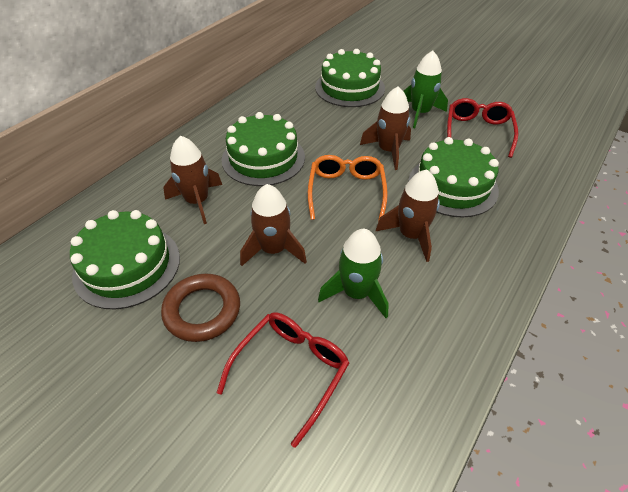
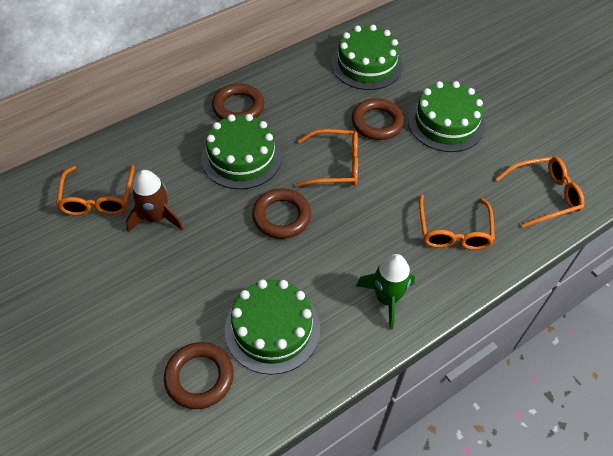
brown ring: 1 -> 4
brown rocket: 4 -> 1
green rocket: 2 -> 1
orange glasses: 1 -> 4
red glasses: 2 -> 0

